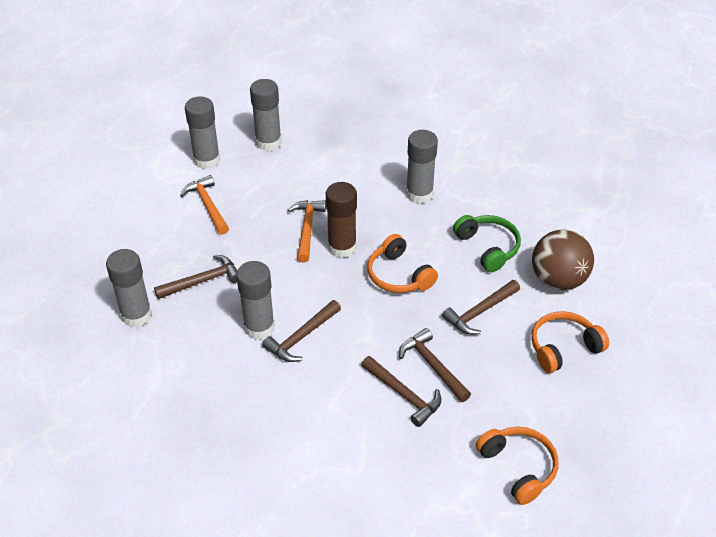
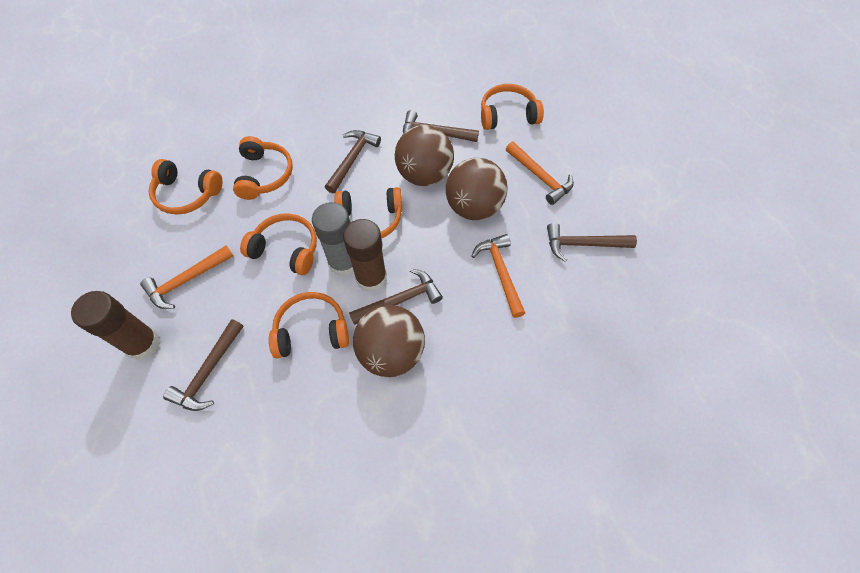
brown ball: 1 -> 3
brown glue stick: 1 -> 2
green headphones: 1 -> 0
grey glue stick: 5 -> 1
orange hammer: 2 -> 3
orange headphones: 3 -> 6

